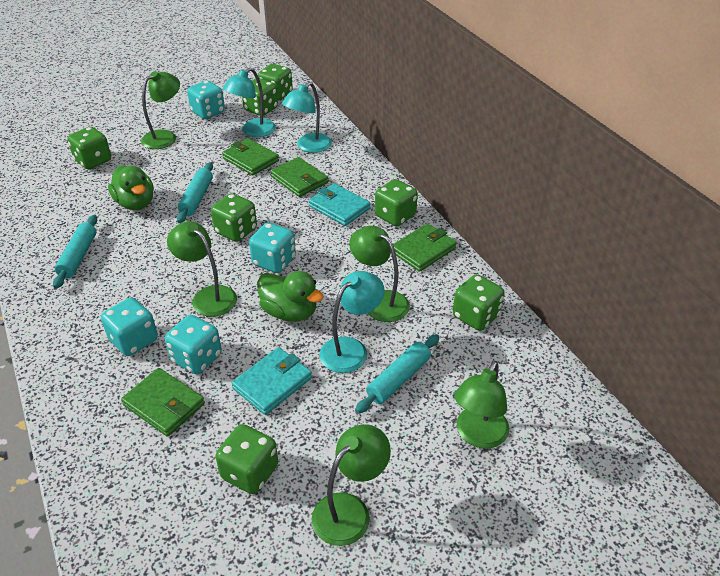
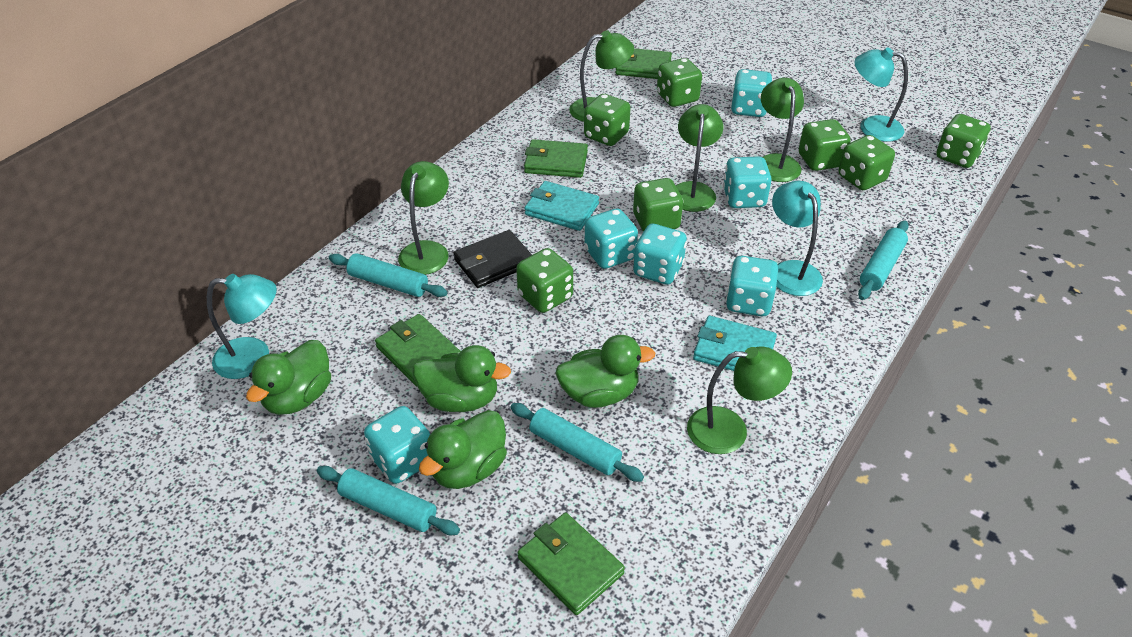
black wallet: 0 -> 1
green duck: 2 -> 4
turquoise dice: 4 -> 6
turquoise rolling pin: 3 -> 4

